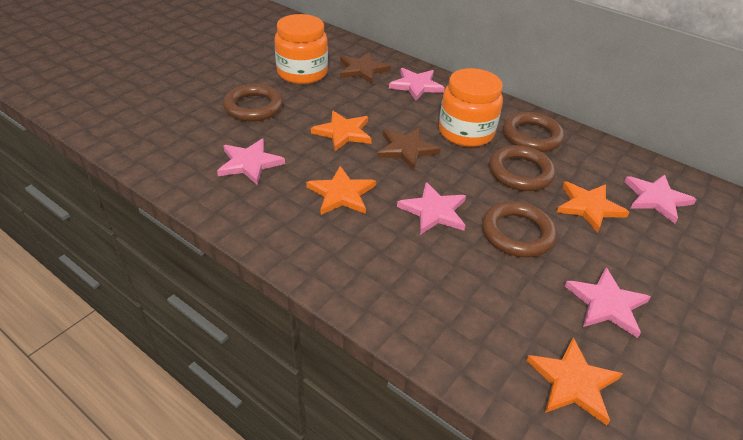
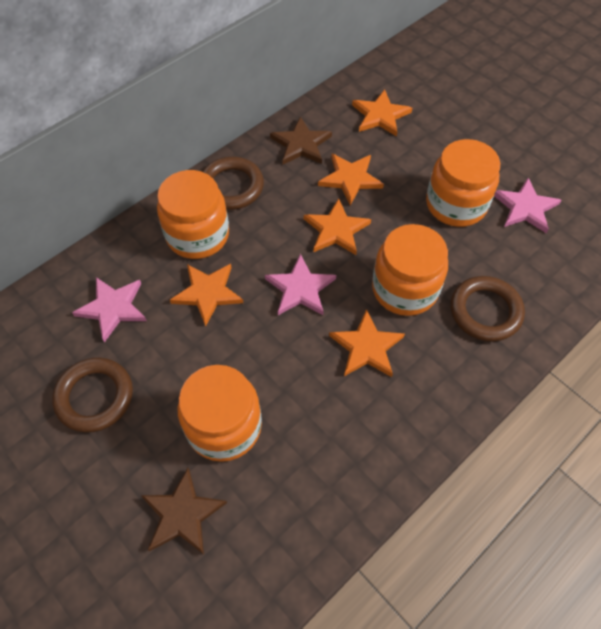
brown ring: 4 -> 3
orange jar: 2 -> 4
orange star: 4 -> 5
pink star: 5 -> 3

